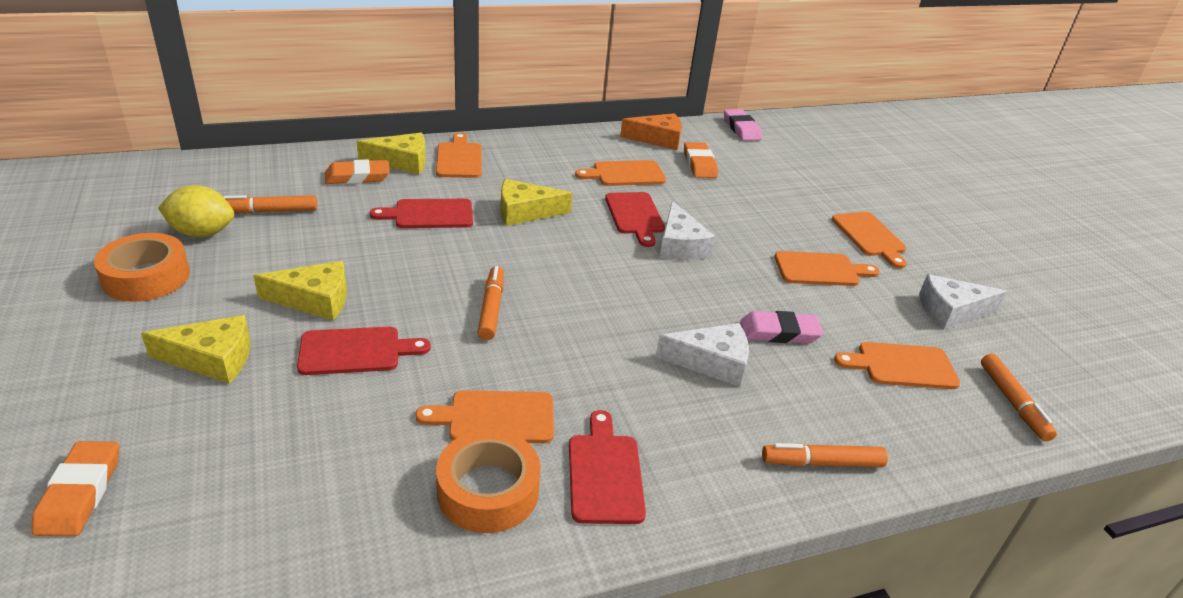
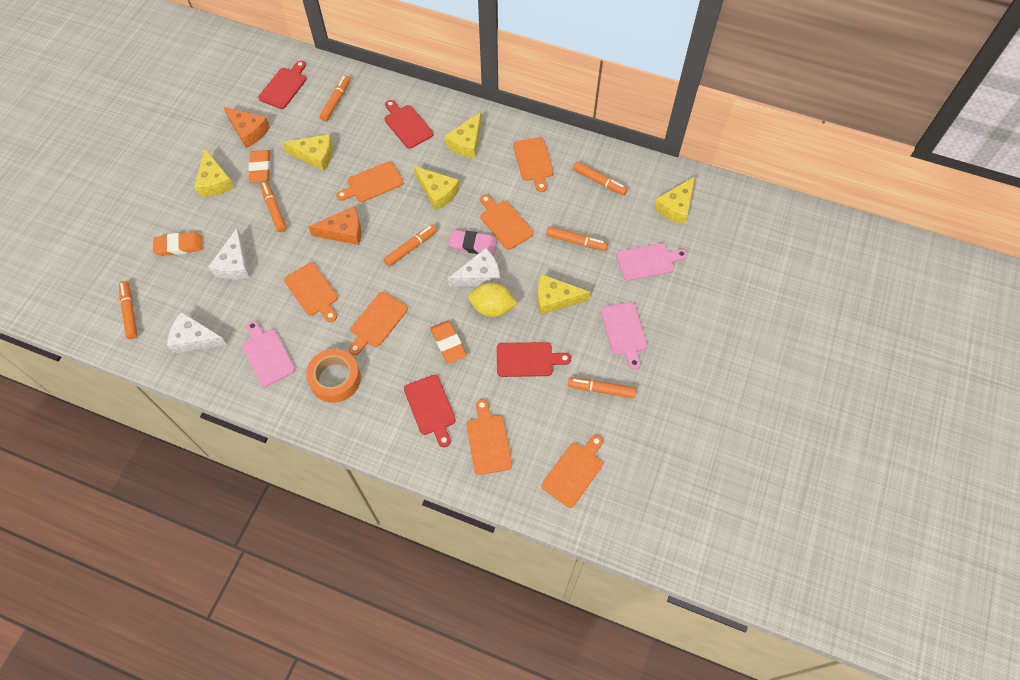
orange cheese: 1 -> 2
orange cutting board: 6 -> 7
orange marker: 4 -> 7
orange tape: 2 -> 1
pink cutting board: 0 -> 3
pink eraser: 2 -> 1
yellow cheese: 4 -> 6

